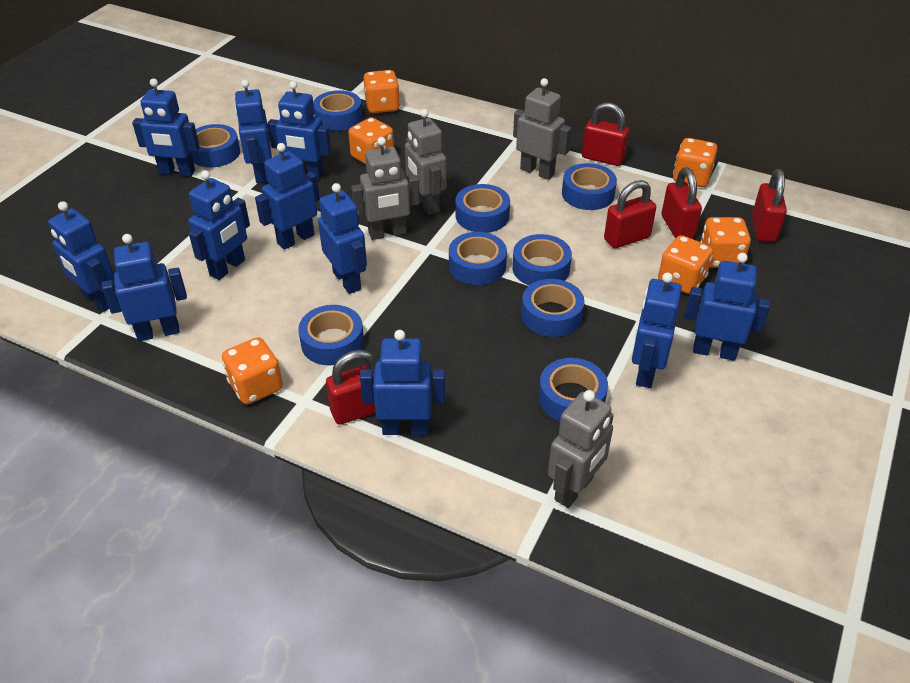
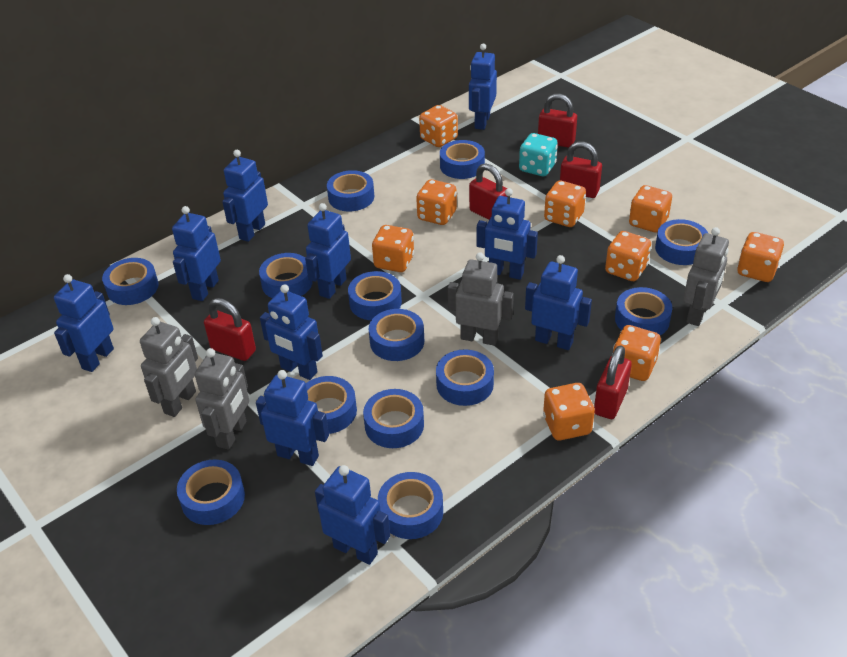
blue robot: 11 -> 10
blue tape: 9 -> 13
orange dice: 6 -> 9
turquoise dice: 0 -> 1

